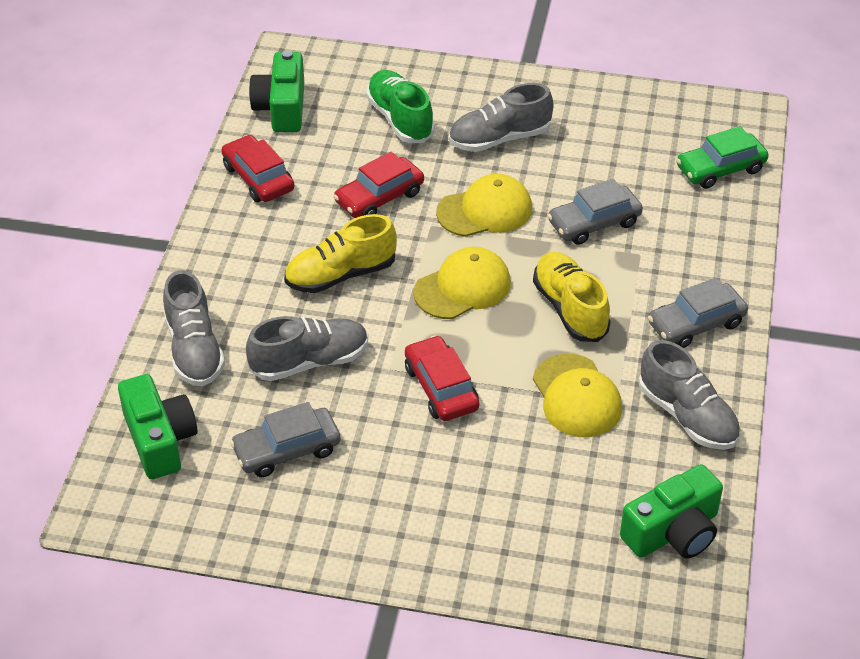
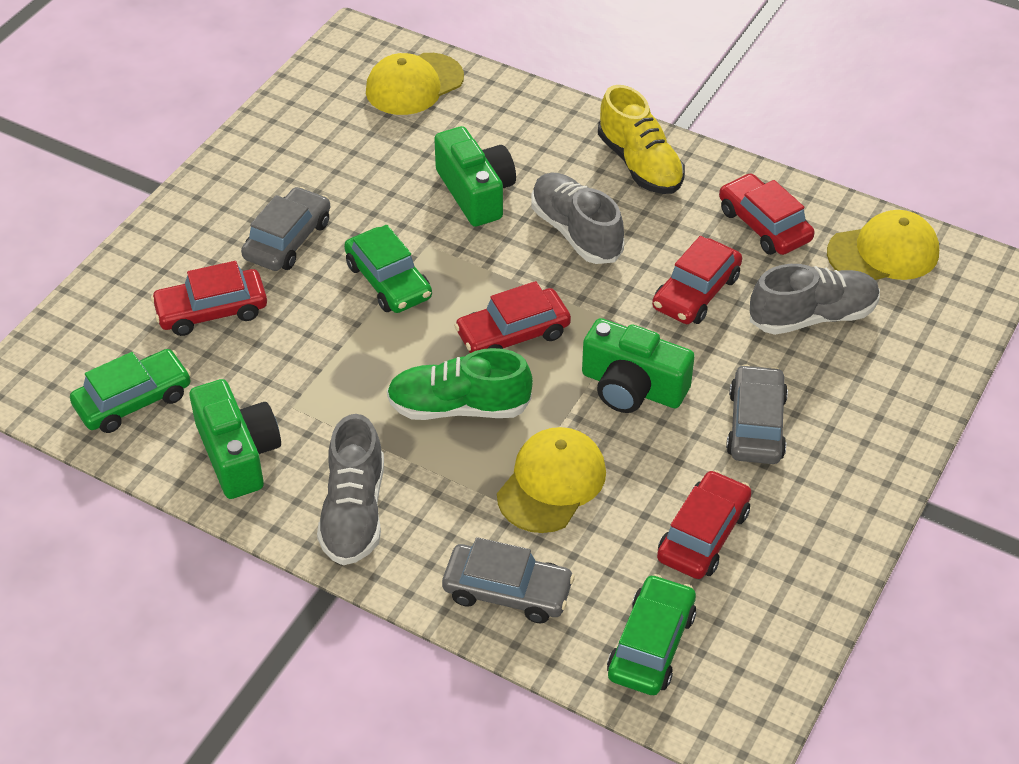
green car: 1 -> 3
grey shoe: 4 -> 3
red car: 3 -> 5
yellow shoe: 2 -> 1

